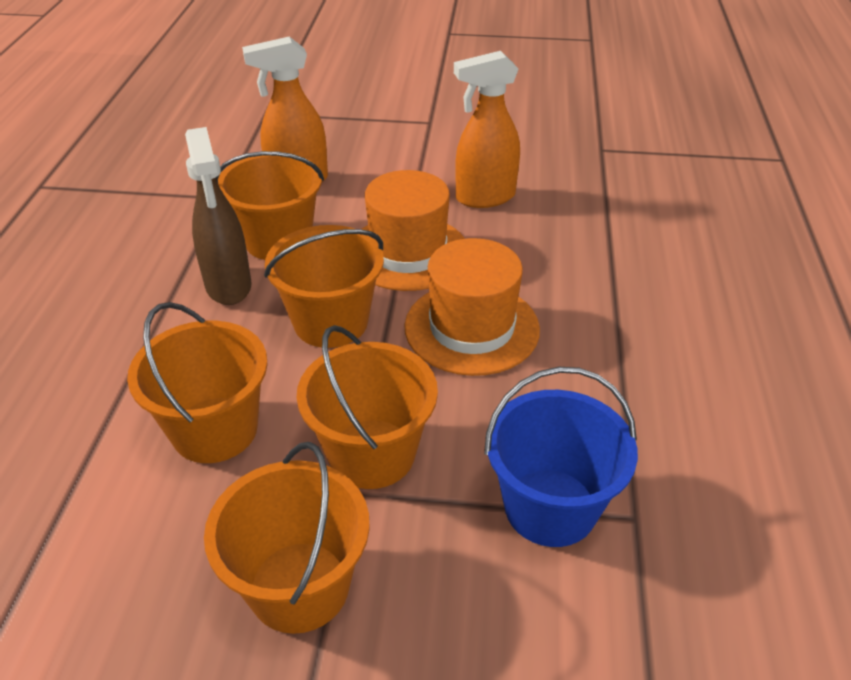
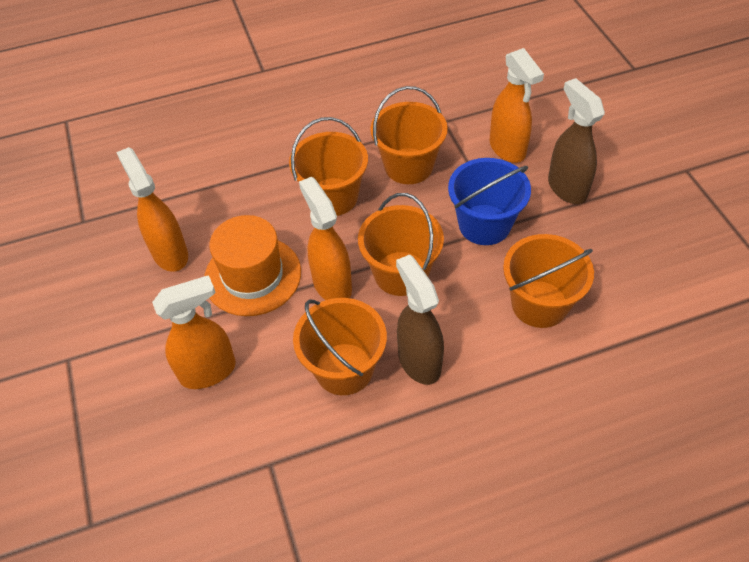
brown spray bottle: 1 -> 2
orange hat: 2 -> 1
orange spray bottle: 2 -> 4

